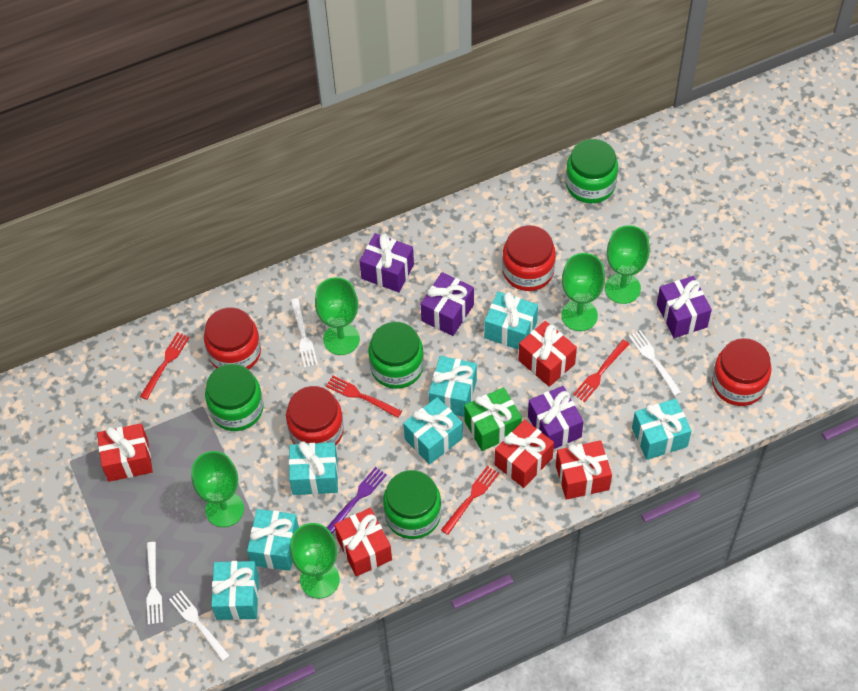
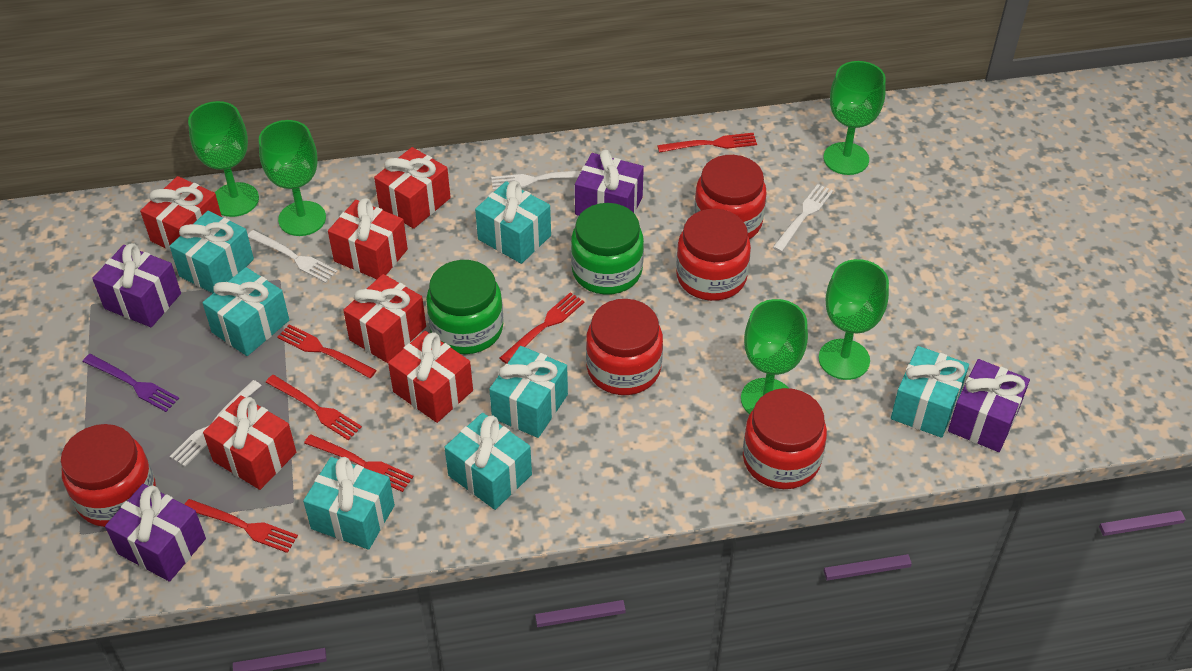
green gift: 1 -> 0
green jar: 4 -> 2
red fork: 4 -> 6
red gift: 5 -> 6
red jar: 4 -> 5

